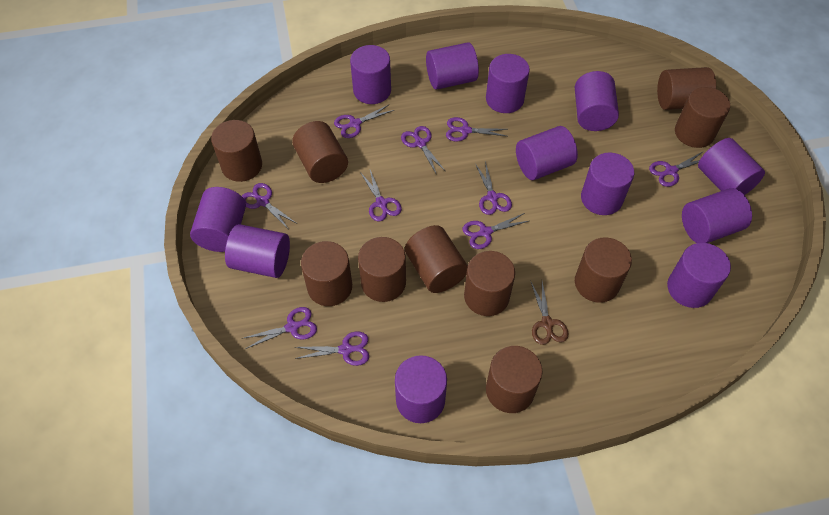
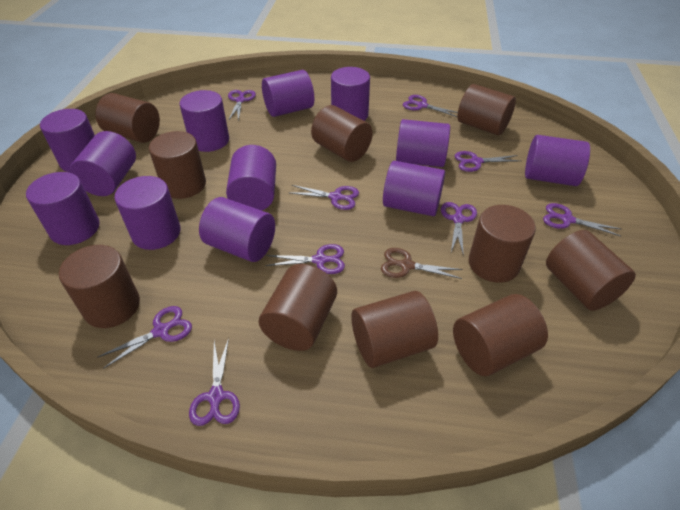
purple scissors: 10 -> 9

